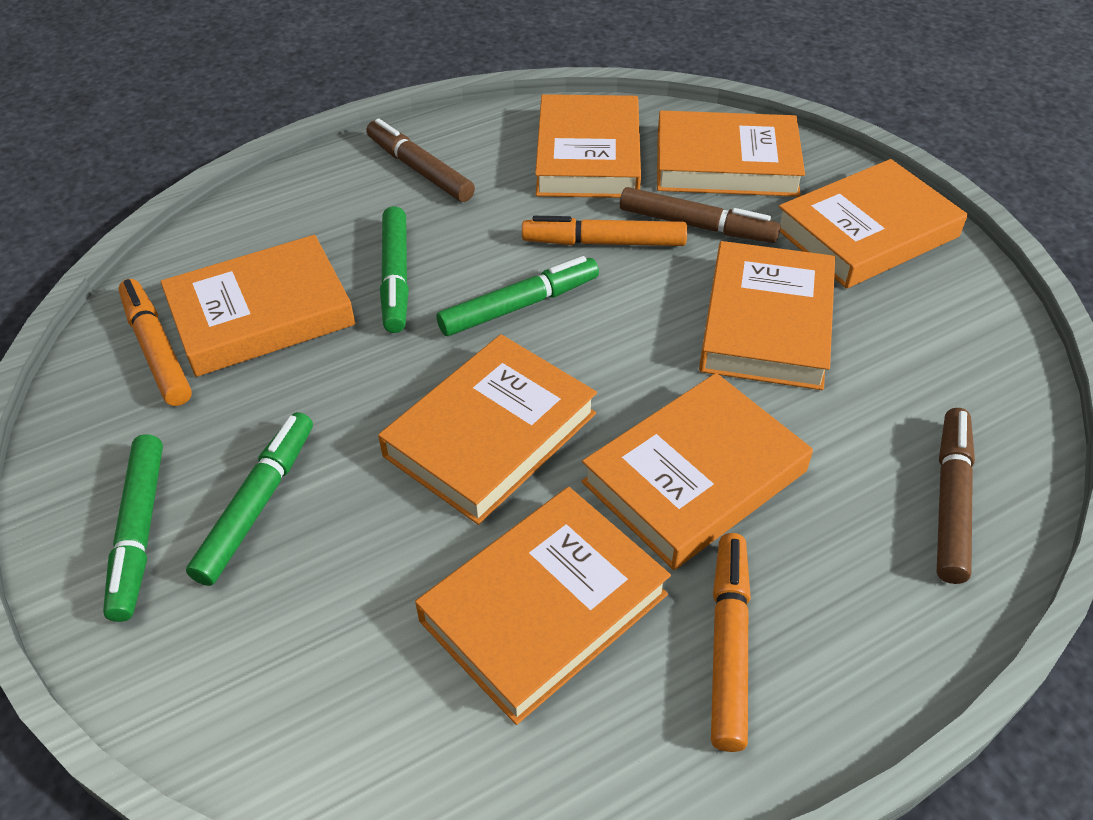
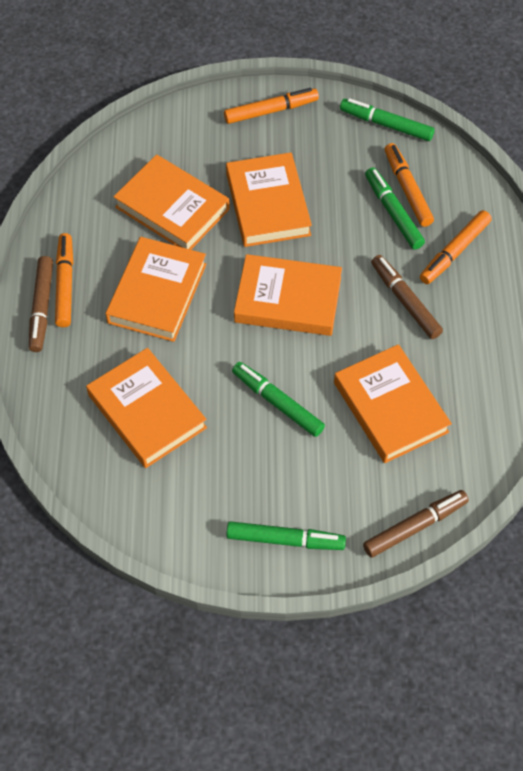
orange book: 8 -> 6
orange marker: 3 -> 4

